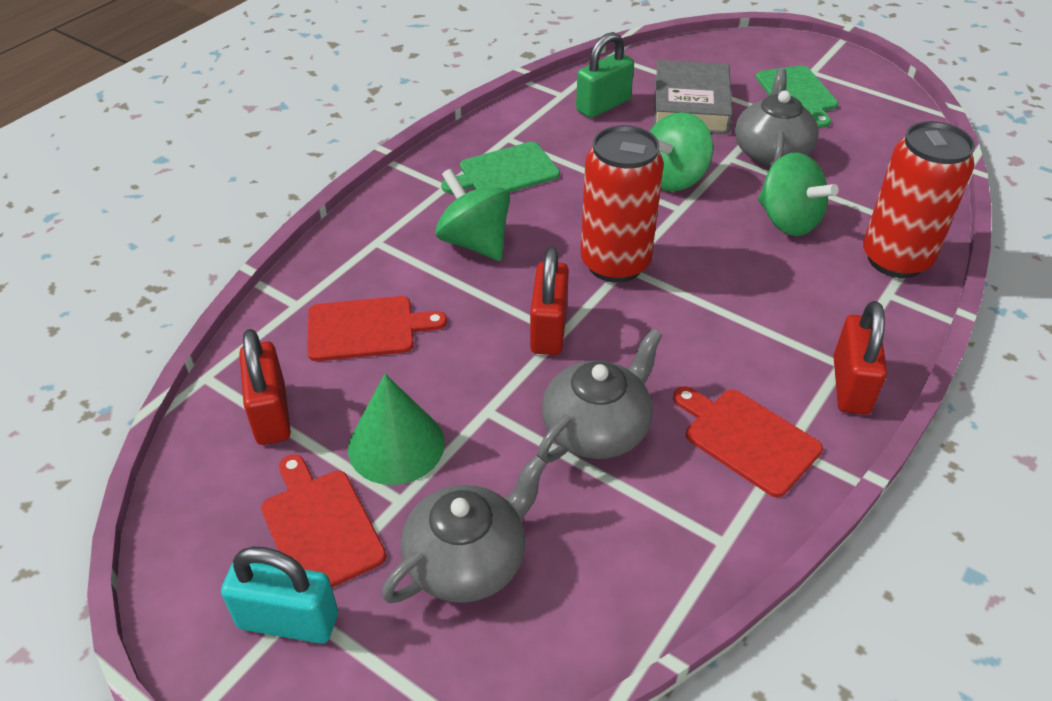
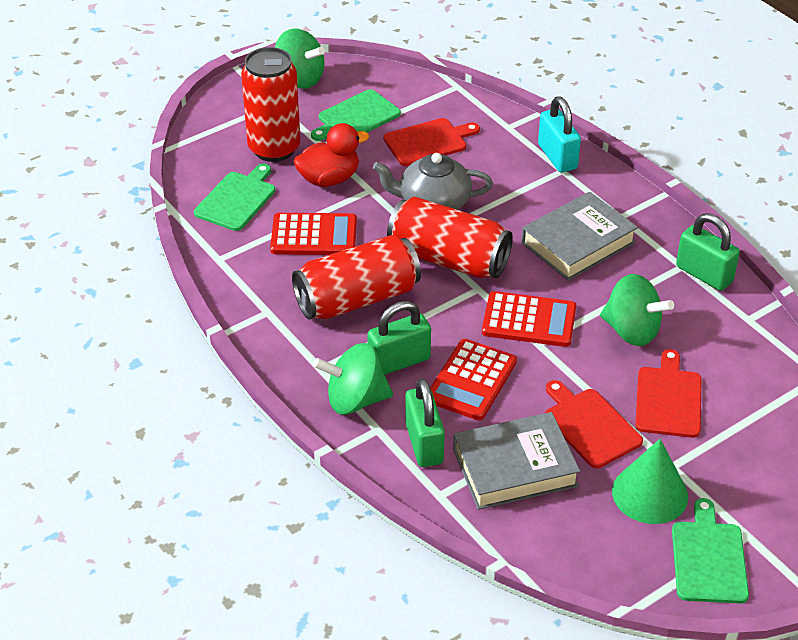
green cutting board: 2 -> 3
green padlock: 1 -> 3
grey book: 1 -> 2
grey teapot: 3 -> 1
red calculator: 0 -> 3
red can: 2 -> 3
red duck: 0 -> 1
red padlock: 3 -> 0

